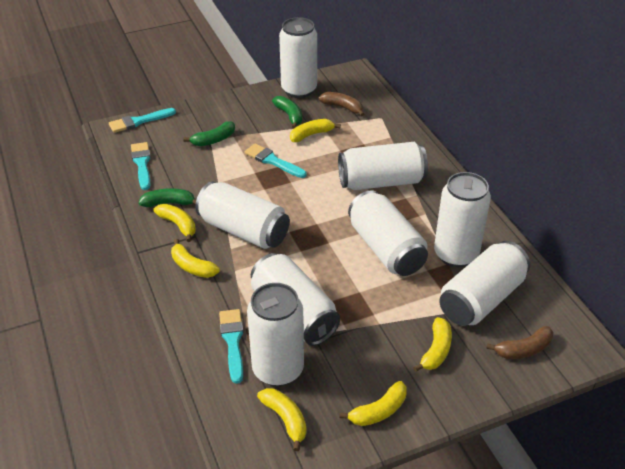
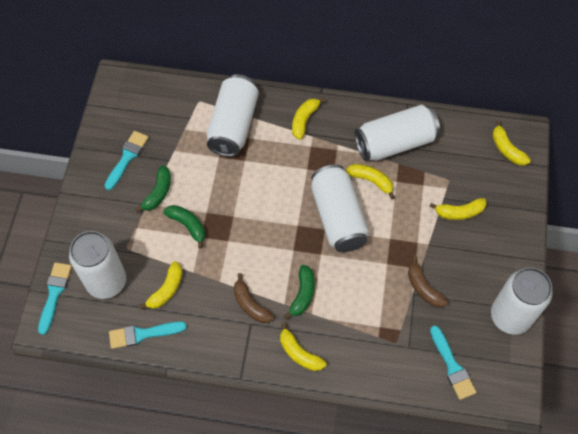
white can: 8 -> 5

